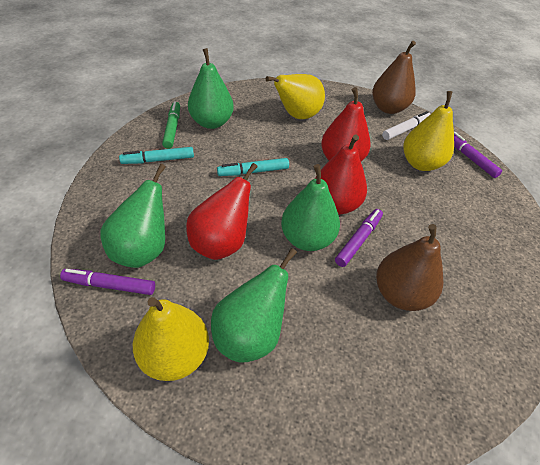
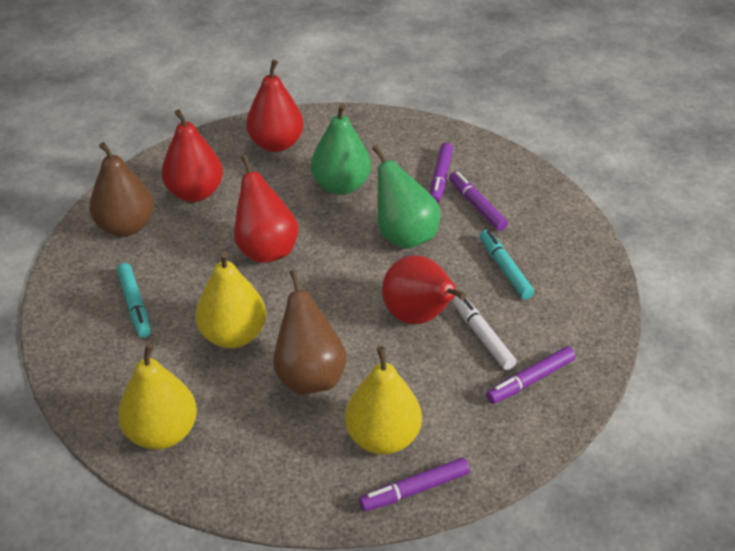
green marker: 1 -> 0
green pear: 4 -> 2
purple marker: 3 -> 4
red pear: 3 -> 4

